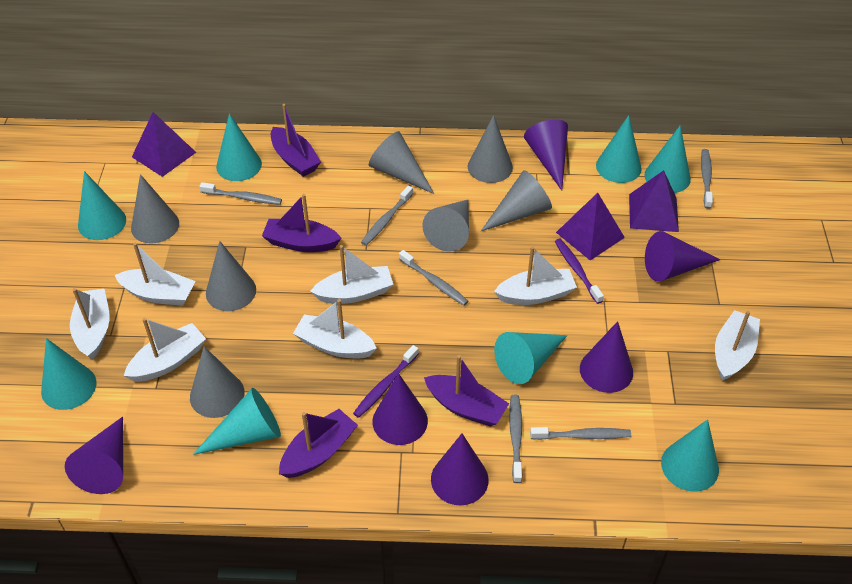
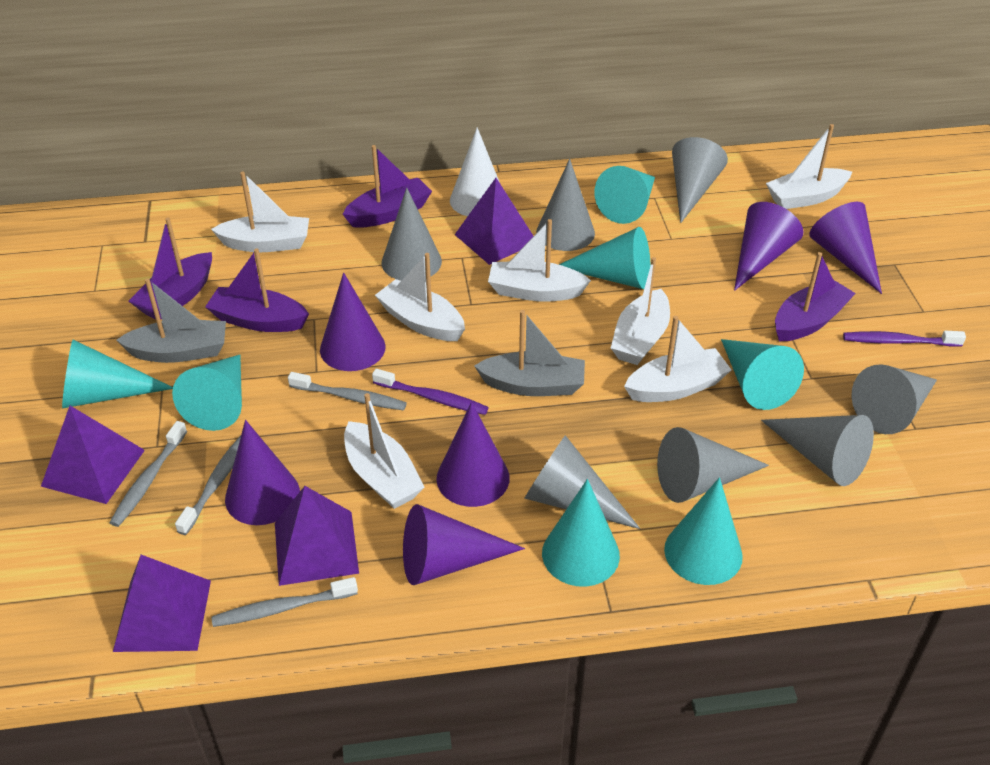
grey boat: 0 -> 2
grey toothbrush: 6 -> 4
purple pyramid: 3 -> 4
turquoise cone: 8 -> 7
white cone: 0 -> 1

